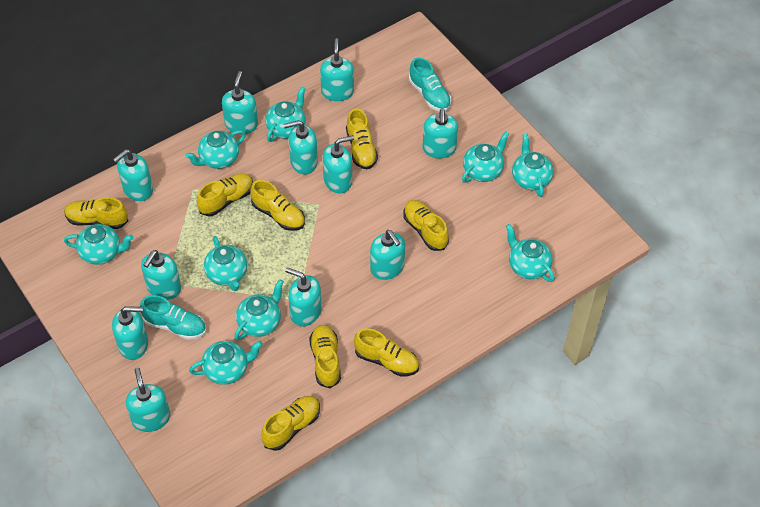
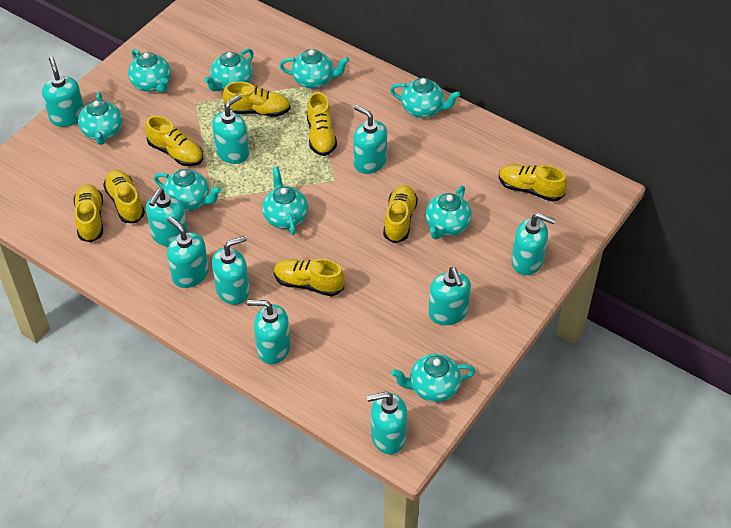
turquoise shoe: 2 -> 0
turquoise soap dispenser: 11 -> 10

